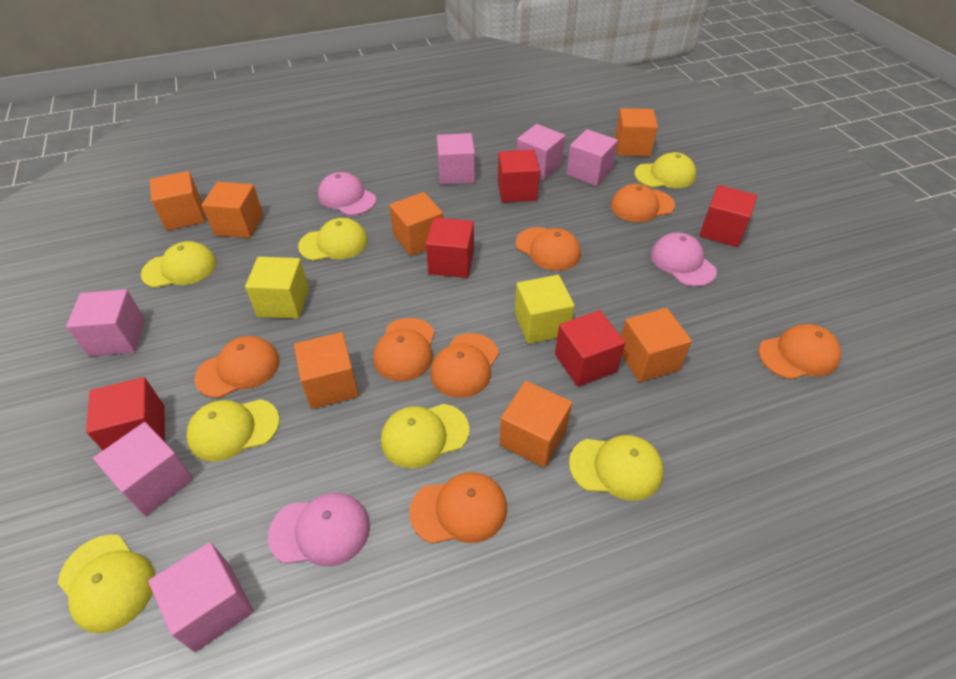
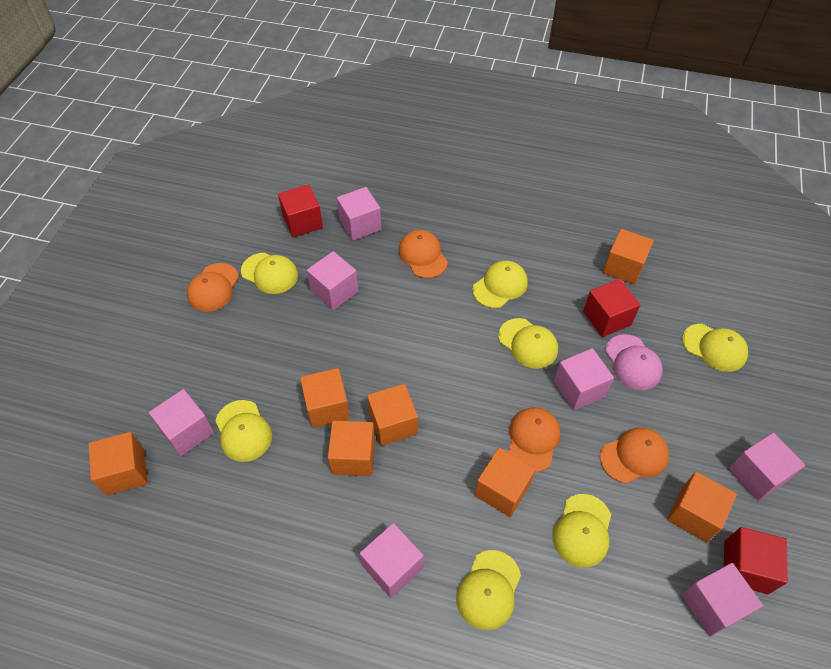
orange cap: 7 -> 4
pink cap: 3 -> 1
pink cube: 6 -> 7
red cube: 5 -> 3
yellow cube: 2 -> 0

